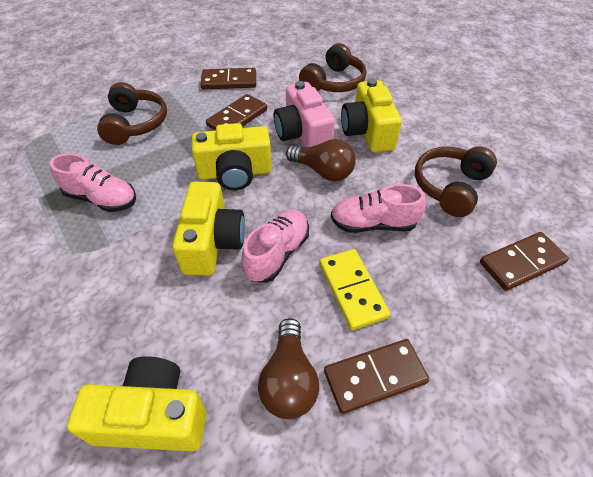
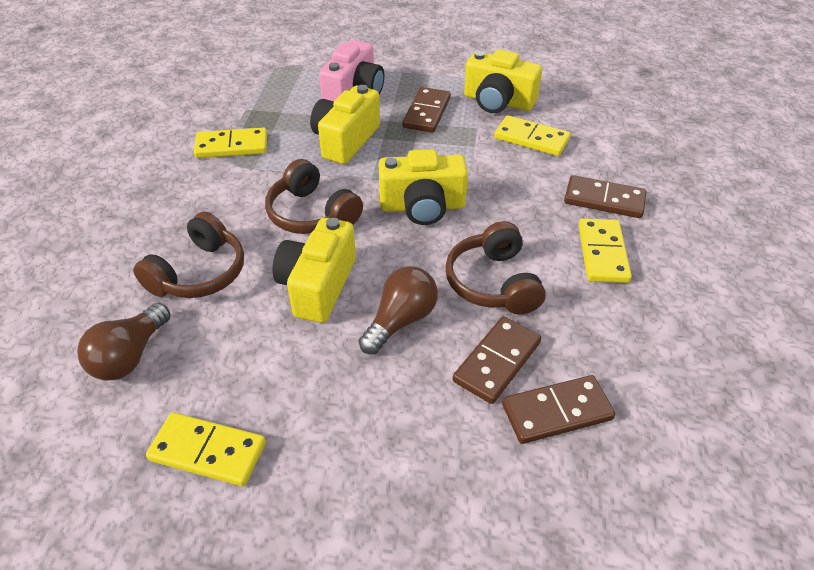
pink shoe: 3 -> 0
yellow domino: 1 -> 4

